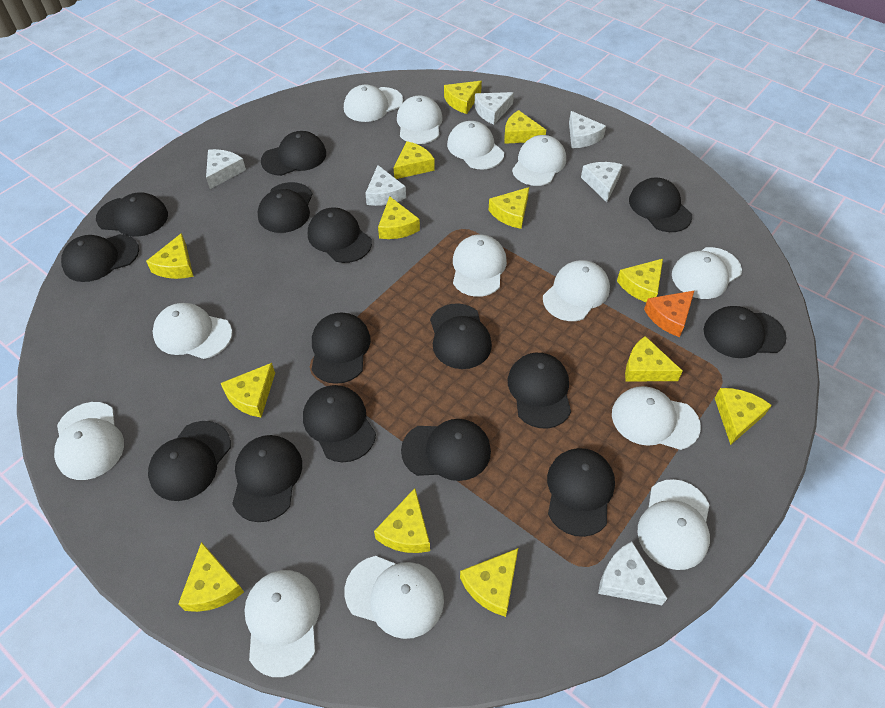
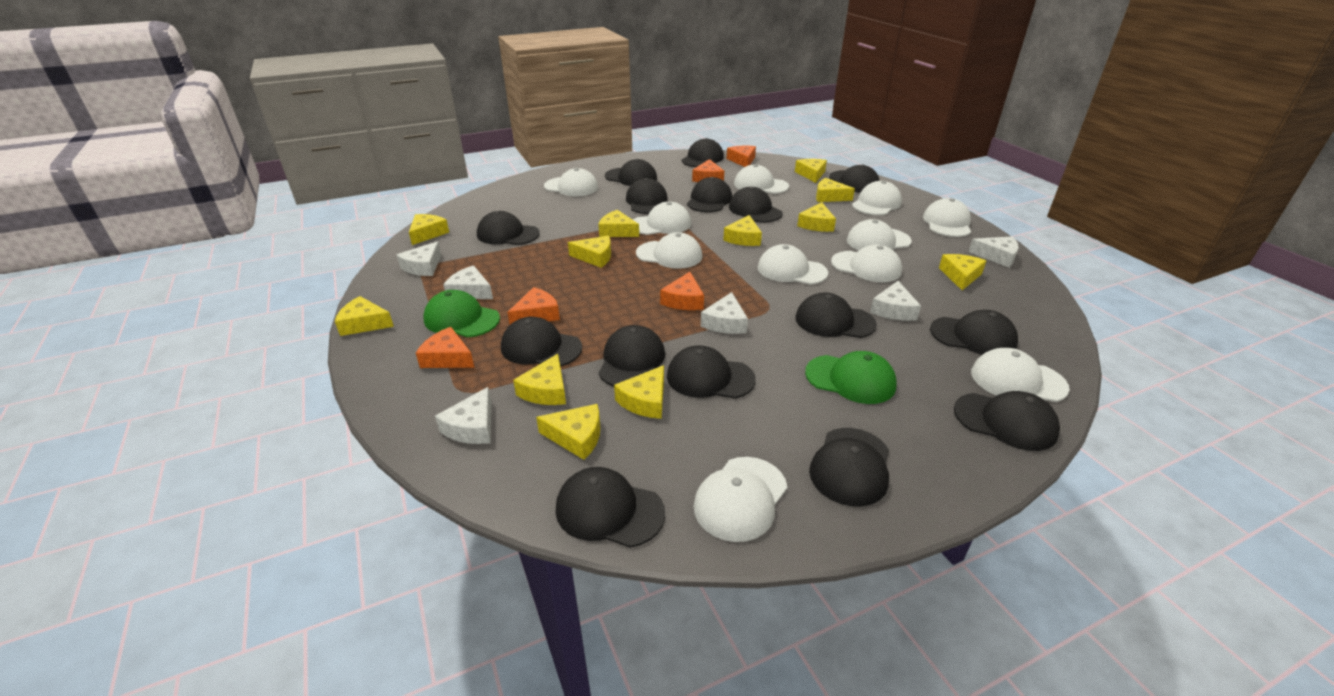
green cap: 0 -> 2
orange cheese: 1 -> 5
white cap: 13 -> 11
yellow cheese: 13 -> 12

